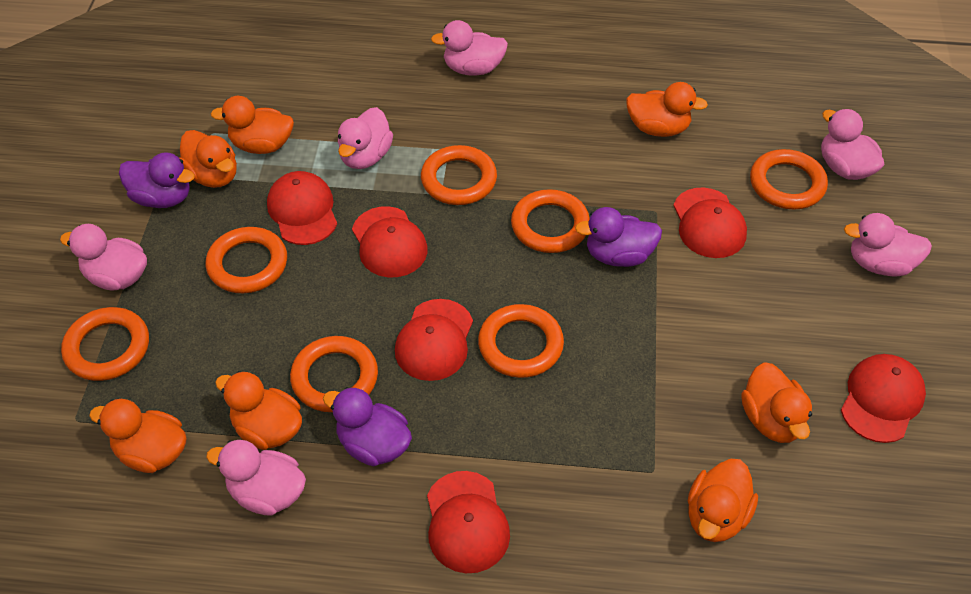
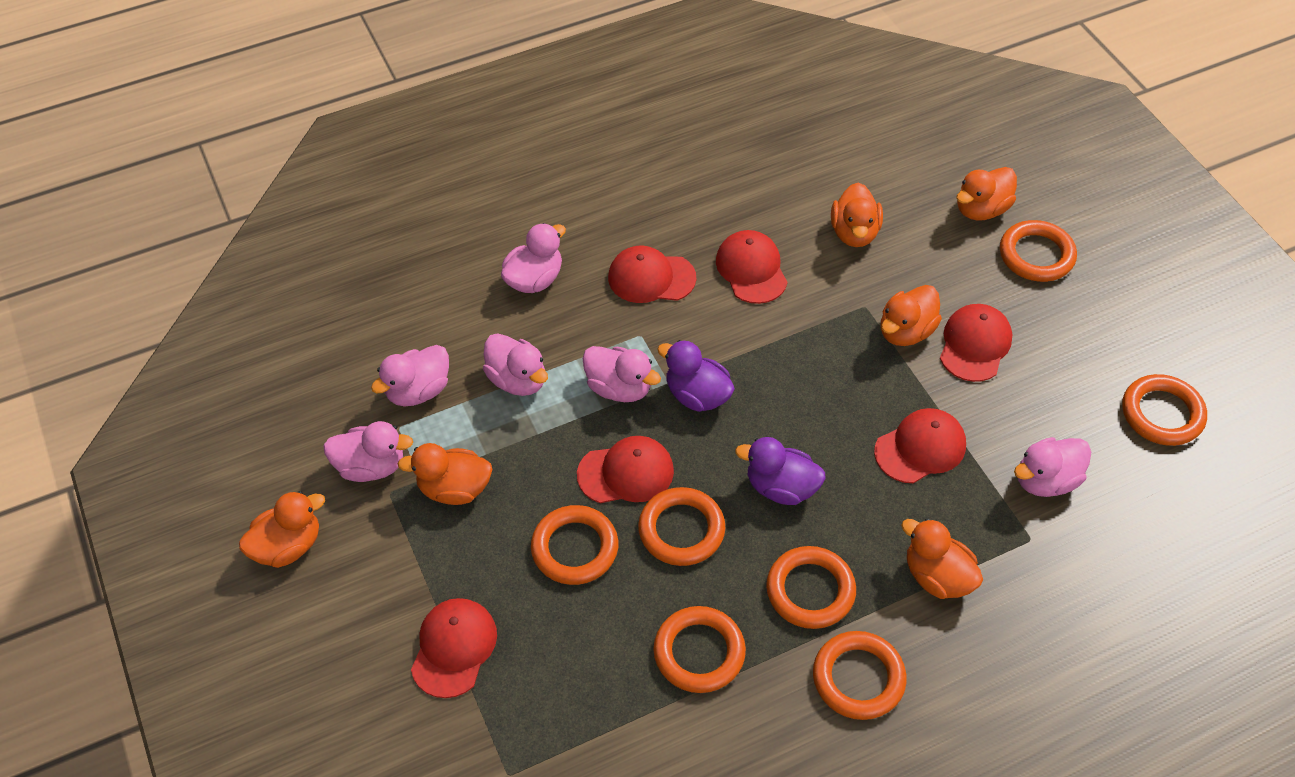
orange duck: 7 -> 6
purple duck: 3 -> 2

